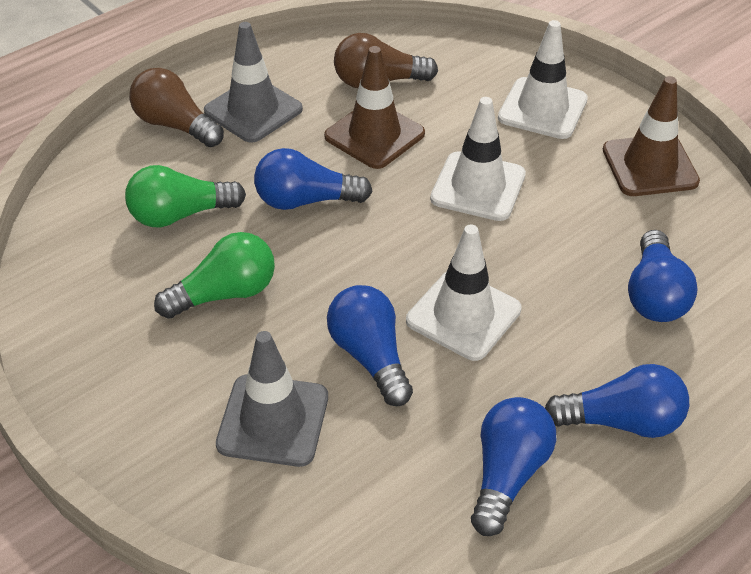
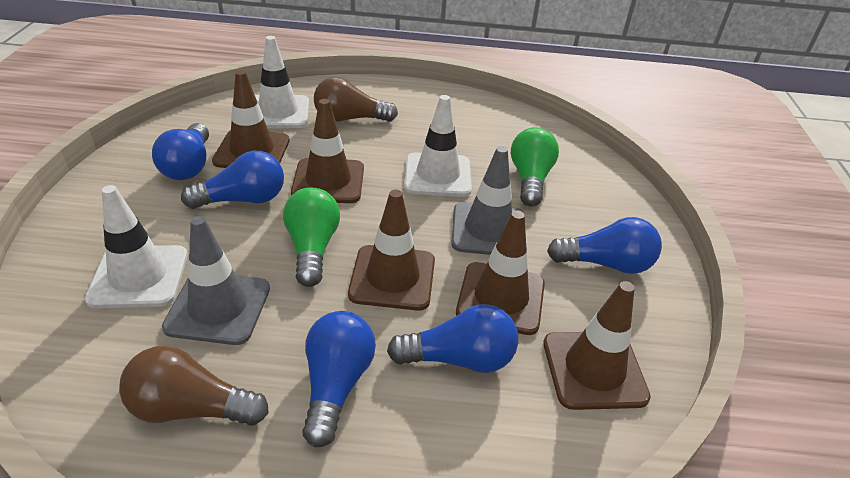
brown traffic cone: 2 -> 5

